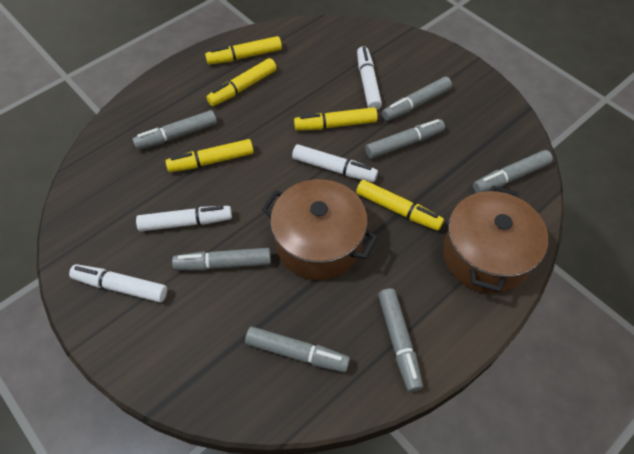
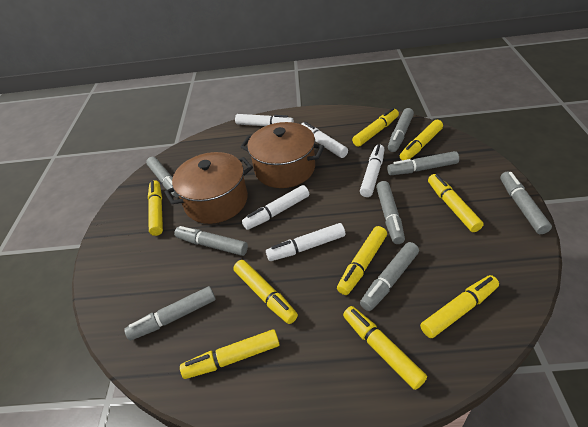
grey marker: 7 -> 8
white marker: 4 -> 5
yellow marker: 5 -> 9

